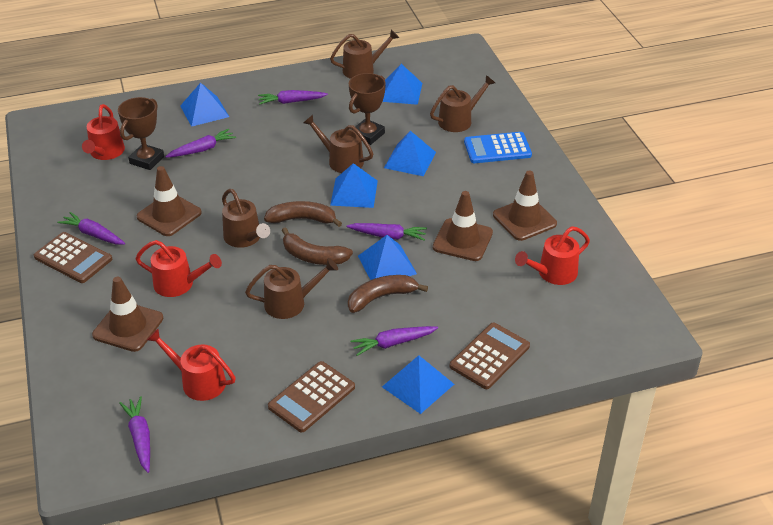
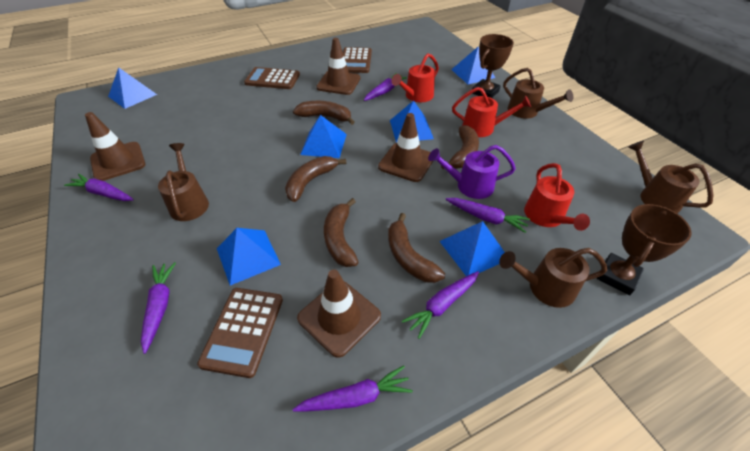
blue calculator: 1 -> 0
brown banana: 3 -> 5
brown watering can: 5 -> 4
purple watering can: 0 -> 1
red watering can: 4 -> 3

